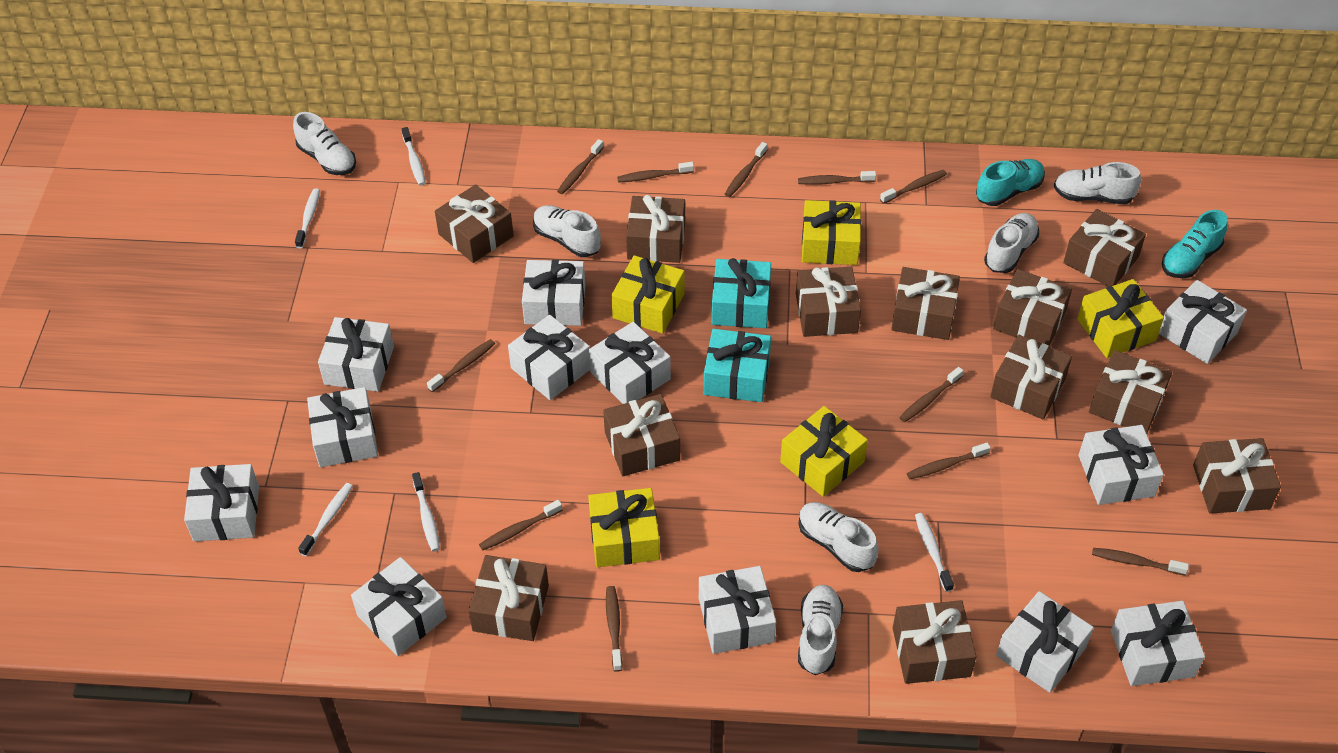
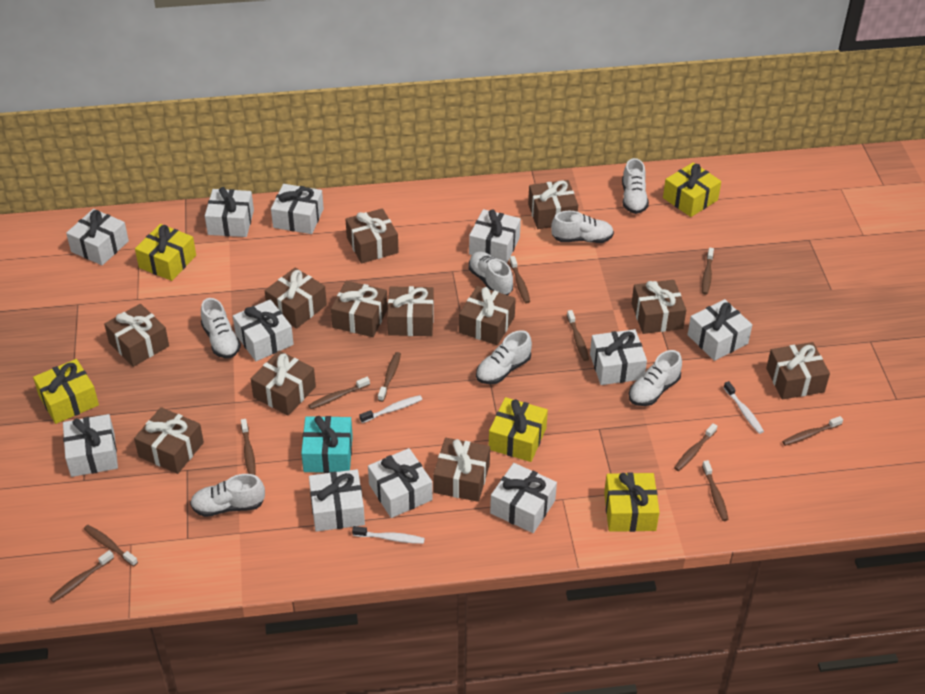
turquoise gift: 2 -> 1
turquoise shoe: 2 -> 0
white gift: 12 -> 11
white shoe: 6 -> 7
white toothbrush: 5 -> 3

